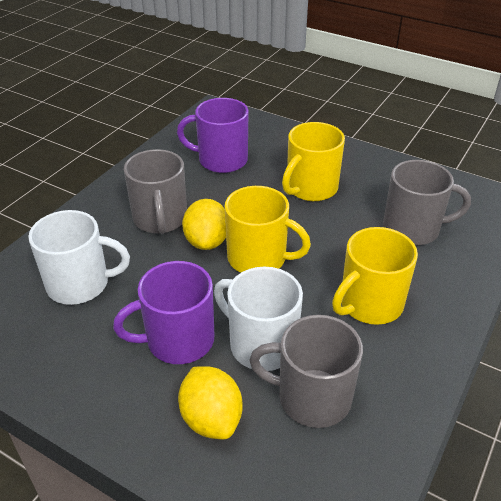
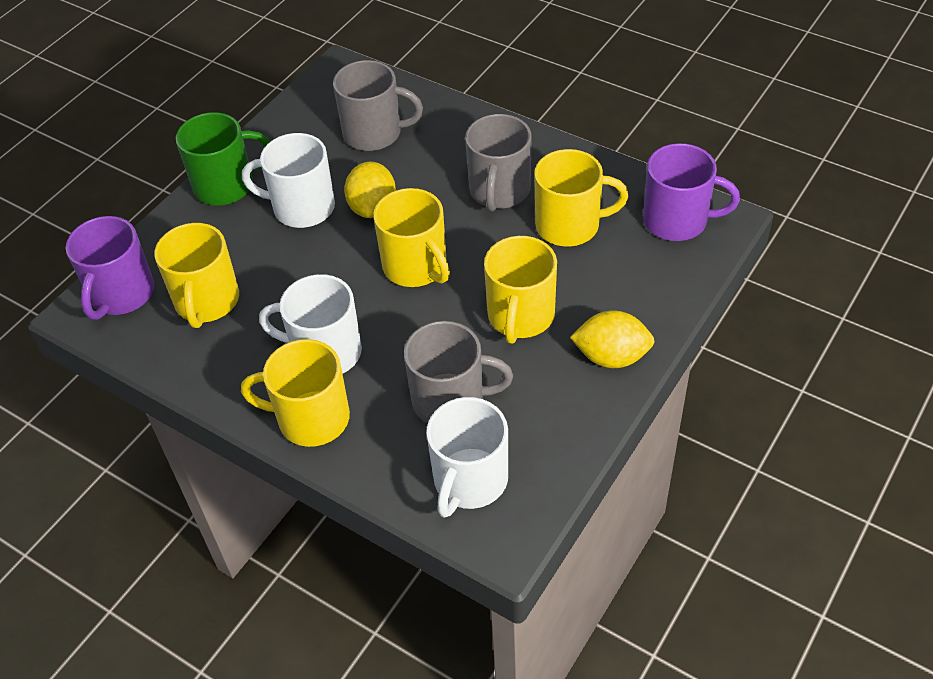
green mug: 0 -> 1
white mug: 2 -> 3
yellow mug: 3 -> 5

